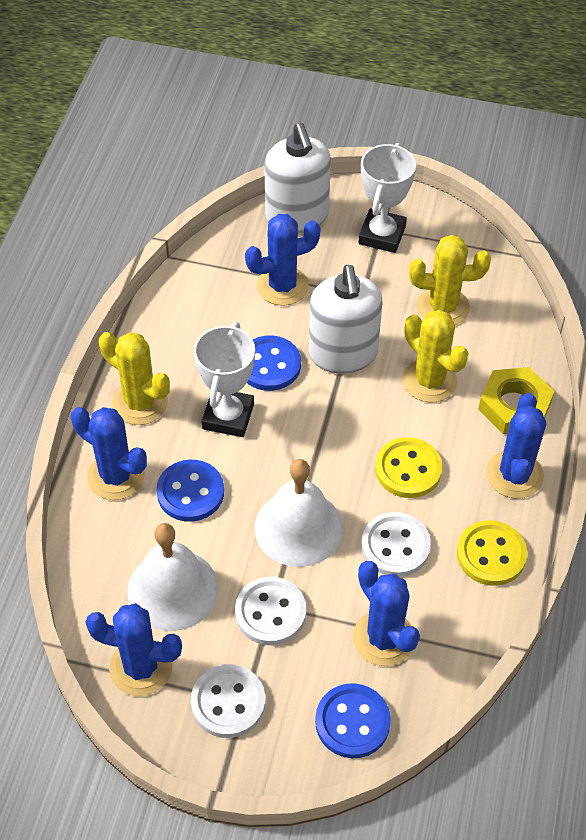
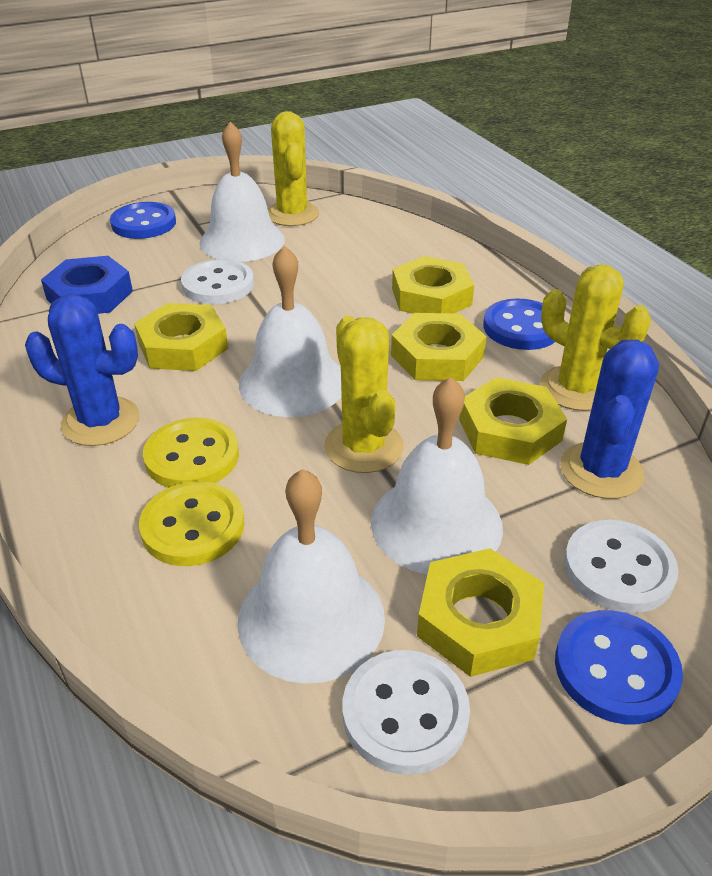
blue cactus: 5 -> 2
blue nut: 0 -> 1
white bell: 2 -> 4
white soap dispenser: 2 -> 0
white trophy: 2 -> 0
yellow nut: 1 -> 5

